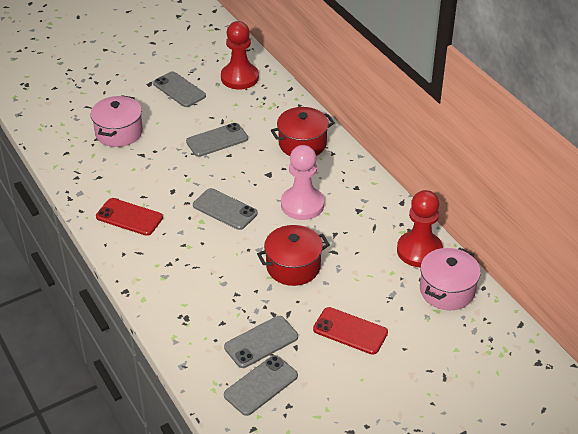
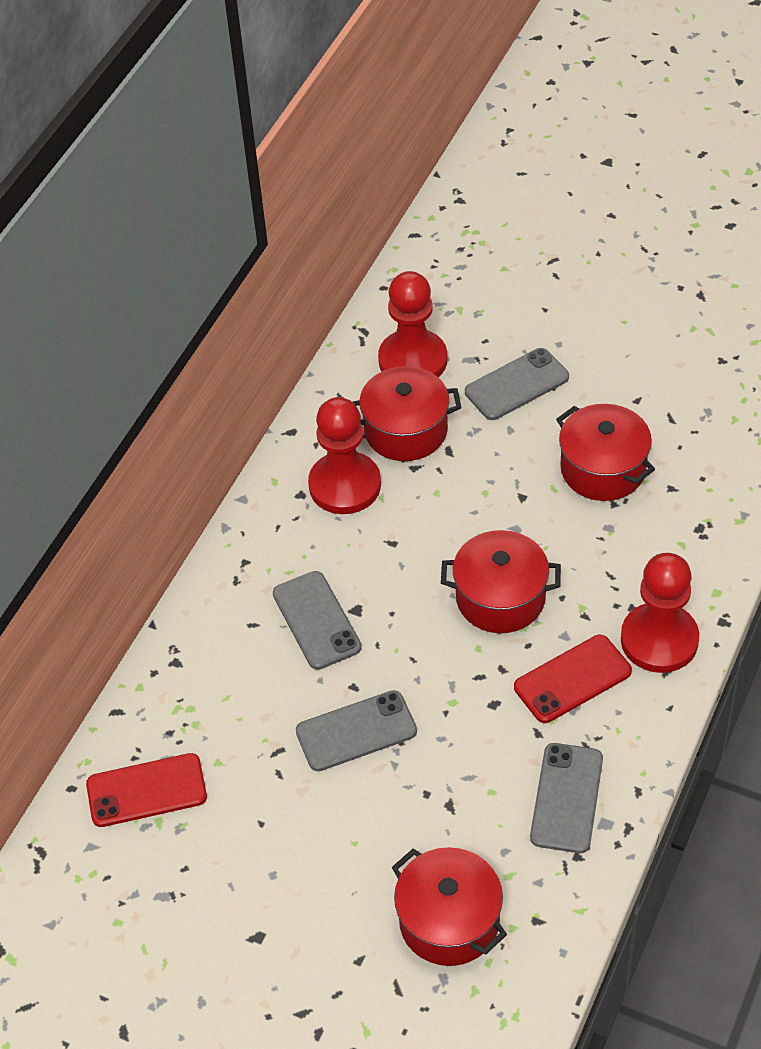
grey phone: 5 -> 4
pink pawn: 1 -> 0
pink pot: 2 -> 0
red pawn: 2 -> 3
red pot: 2 -> 4

